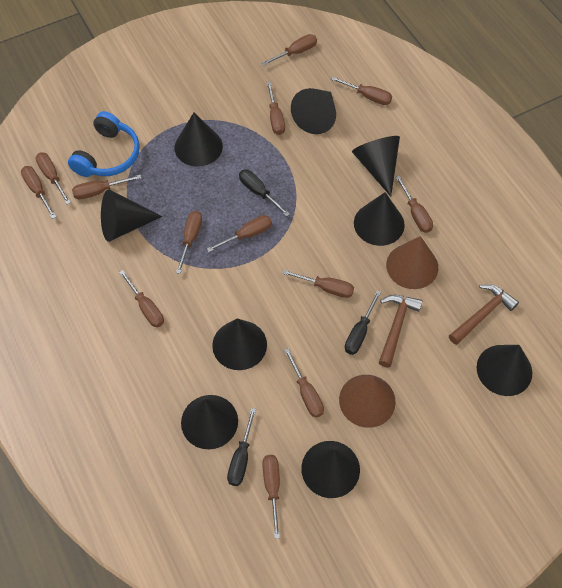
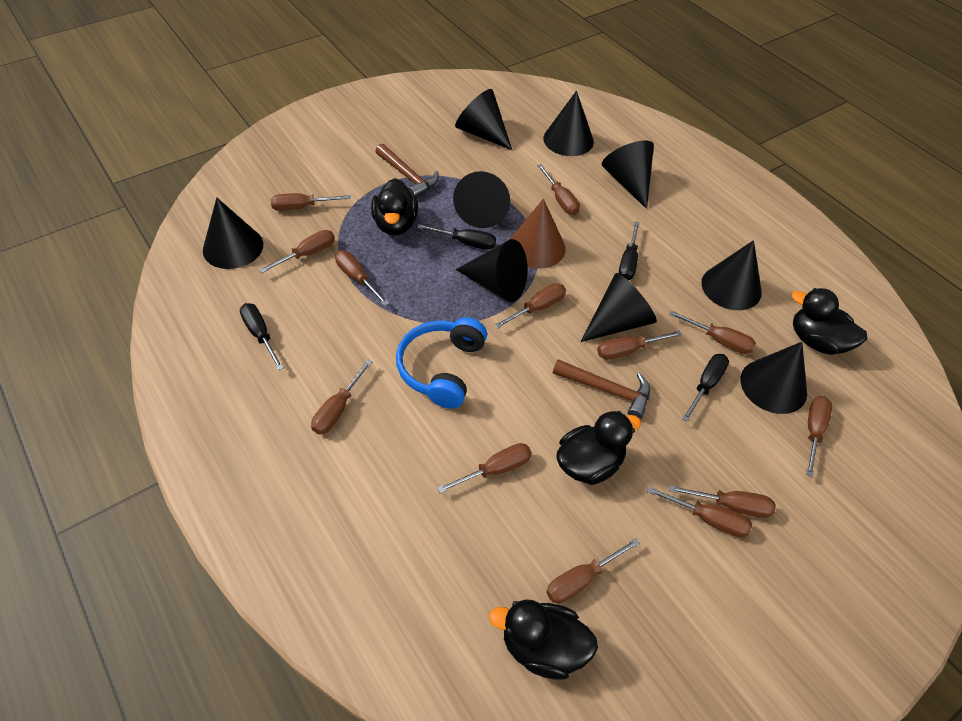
black duck: 0 -> 4
black screwdriver: 3 -> 4
brown cone: 2 -> 1

